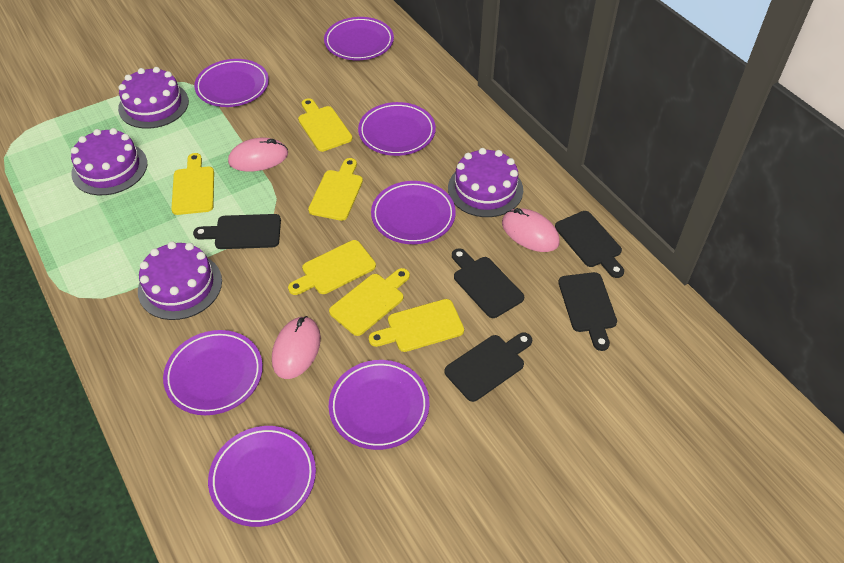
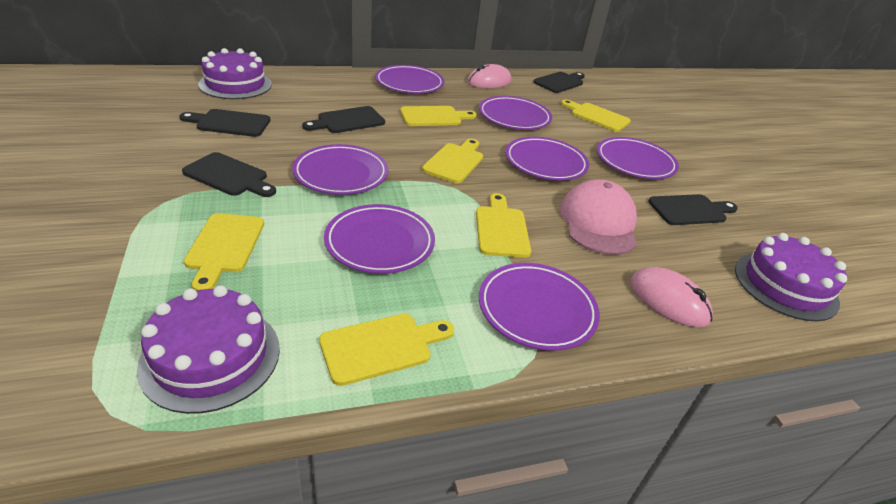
pink cap: 0 -> 1
pink mouse: 3 -> 2
purple cake: 4 -> 3

